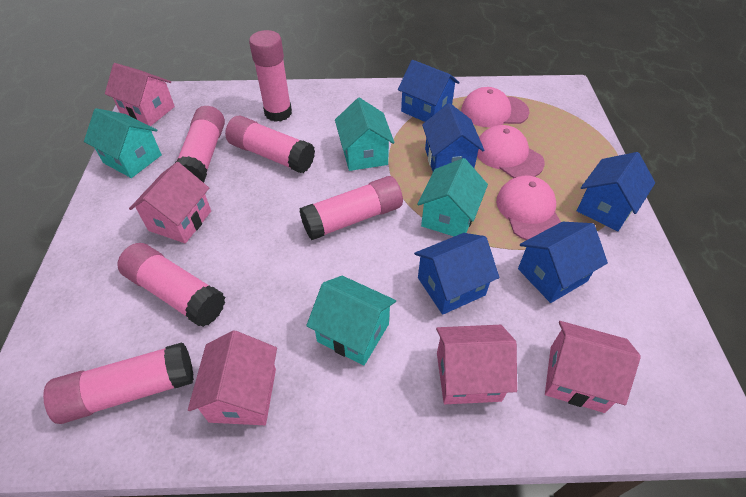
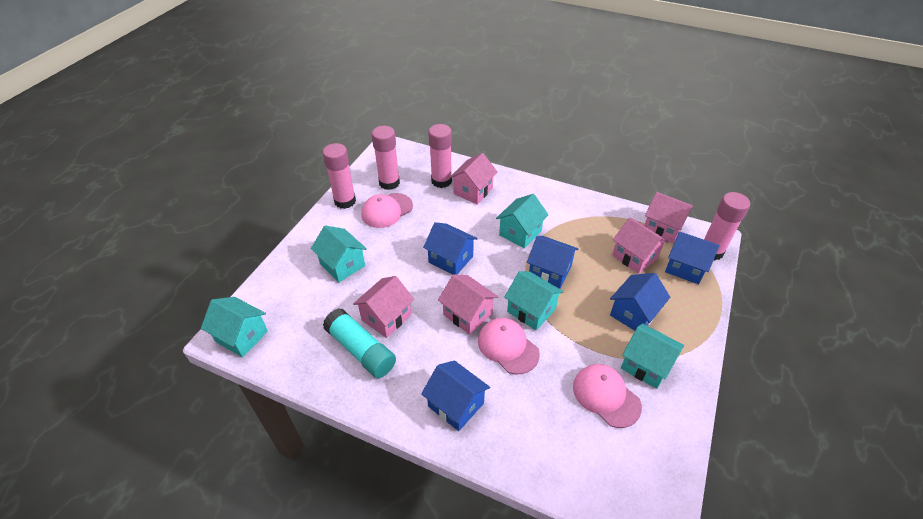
pink glue stick: 6 -> 4
turquoise glue stick: 0 -> 1
turquoise house: 4 -> 5

